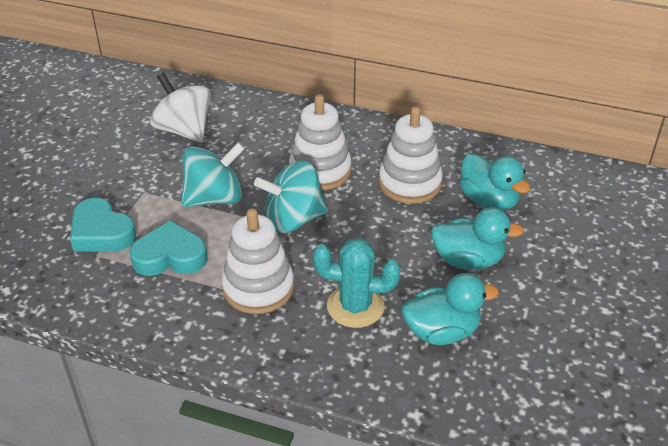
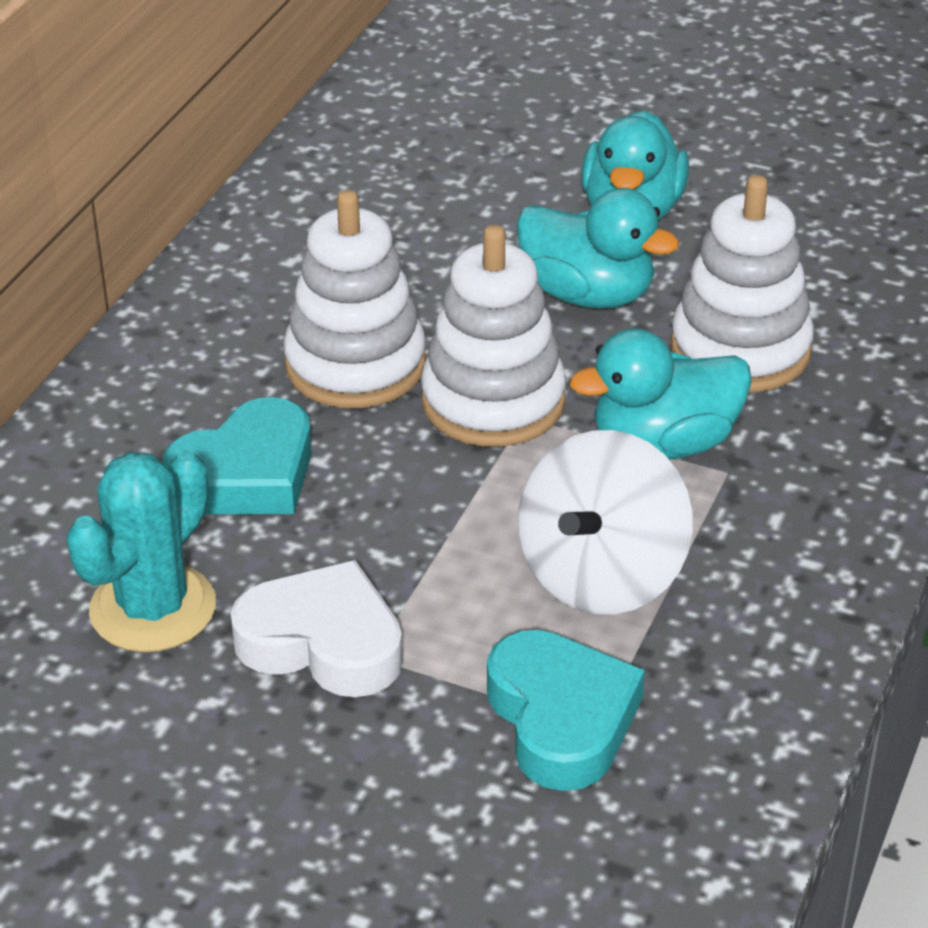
turquoise spinning top: 2 -> 0
white heart: 0 -> 1

